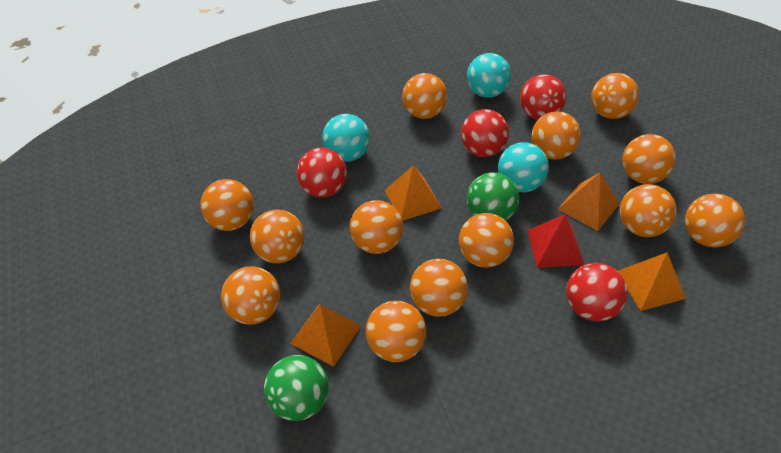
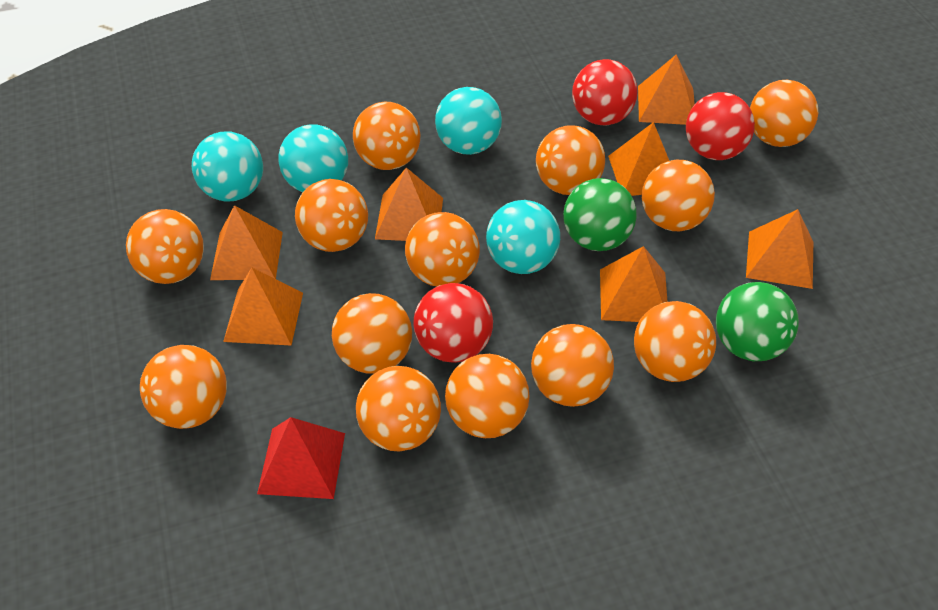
orange pyramid: 4 -> 7
red ball: 4 -> 3
turquoise ball: 3 -> 4

